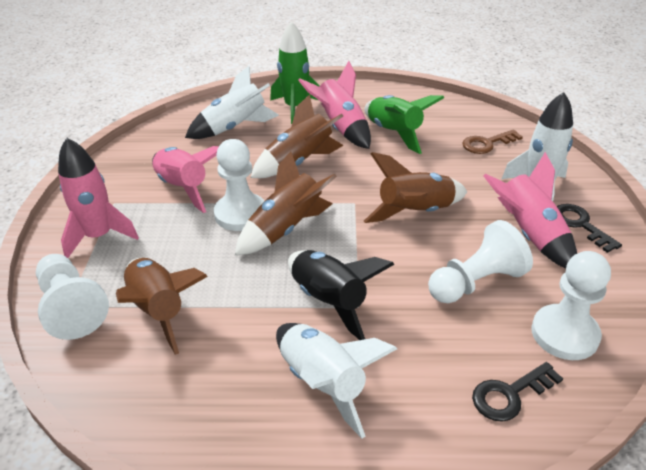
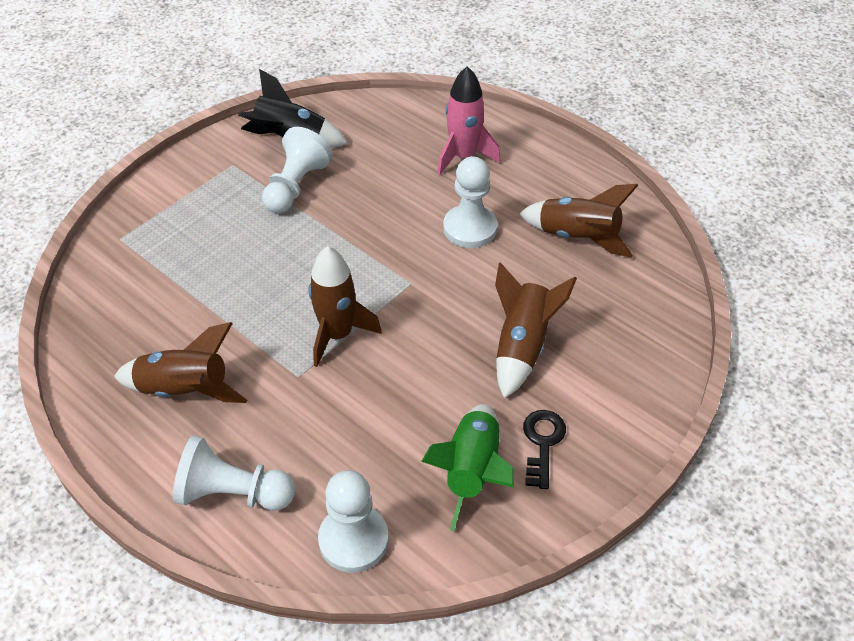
black key: 2 -> 1
brown key: 1 -> 0
green rocket: 2 -> 1
pink rocket: 4 -> 1
white rocket: 3 -> 0

